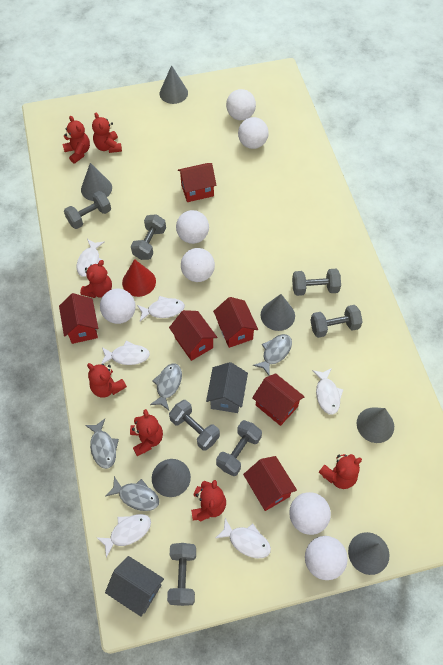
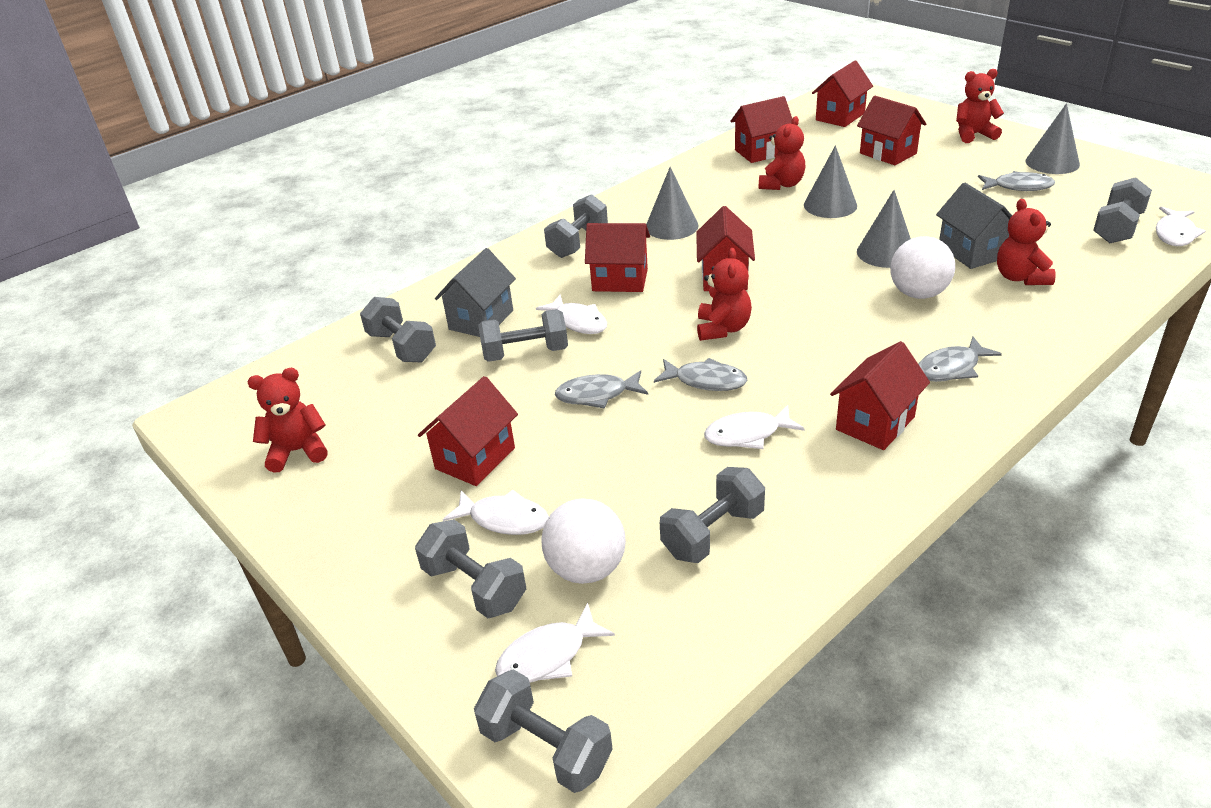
grey cone: 6 -> 4
red cone: 1 -> 0
red house: 6 -> 7
red teddy bear: 7 -> 5
white ball: 7 -> 2
white fish: 6 -> 5

